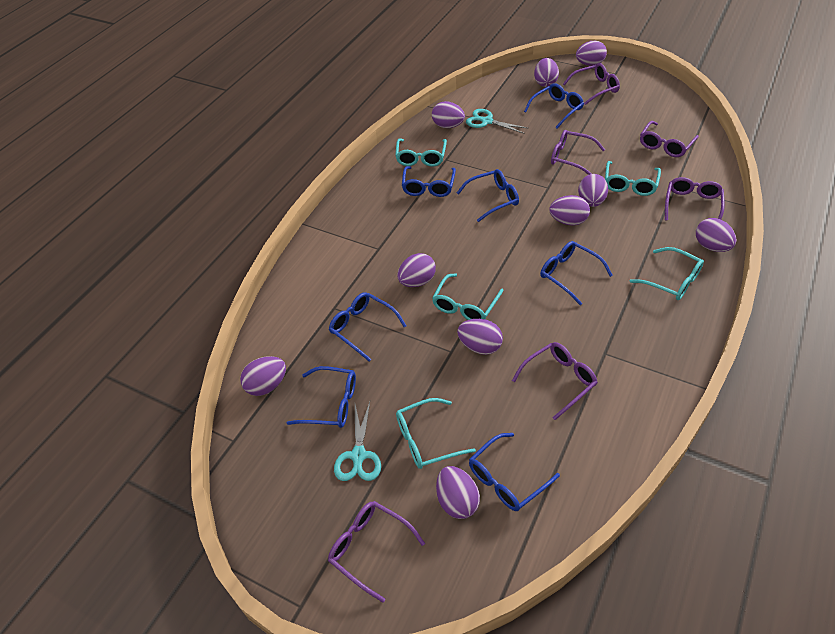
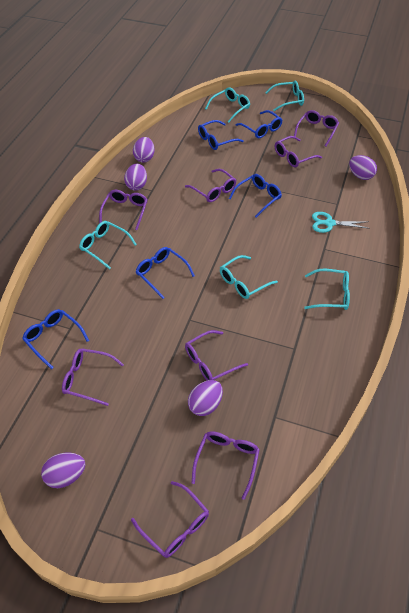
blue glasses: 7 -> 5
purple egg: 10 -> 5
purple glasses: 6 -> 8
turquoise scissors: 2 -> 1

